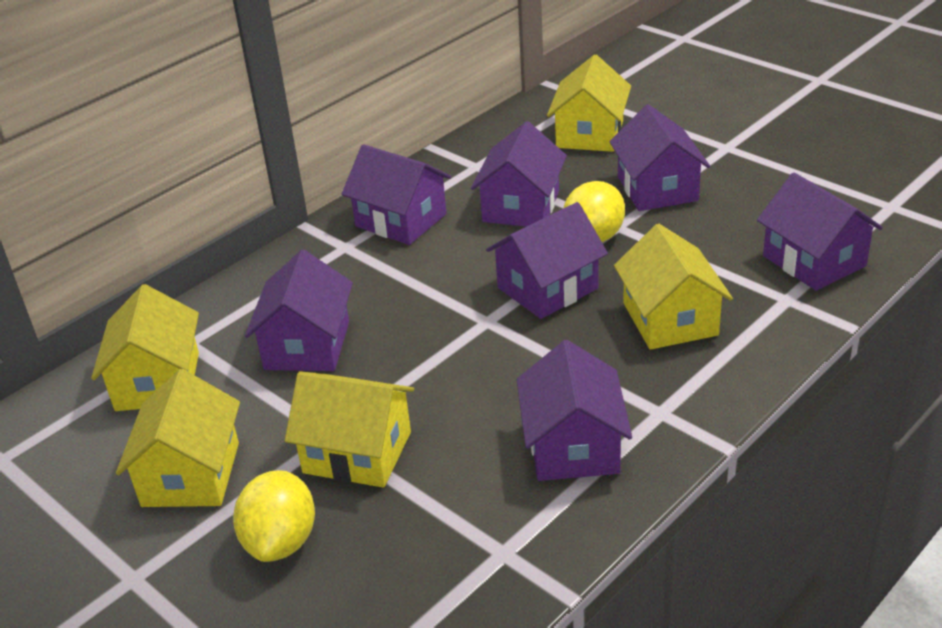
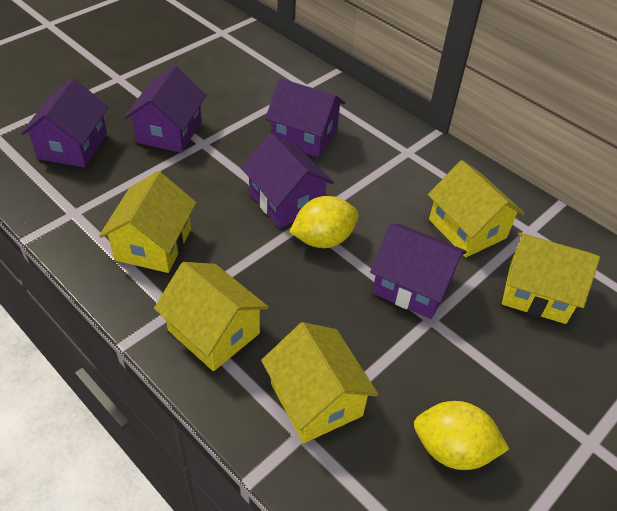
purple house: 7 -> 5

